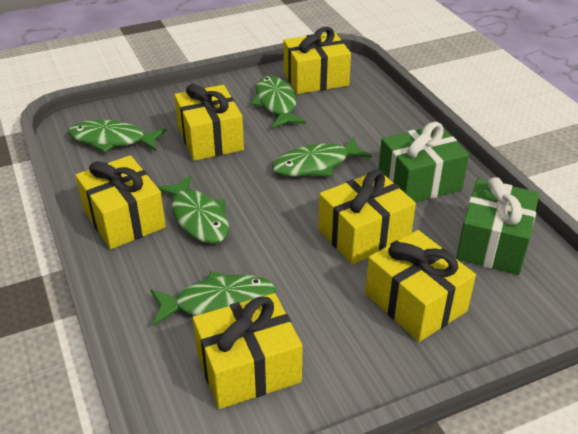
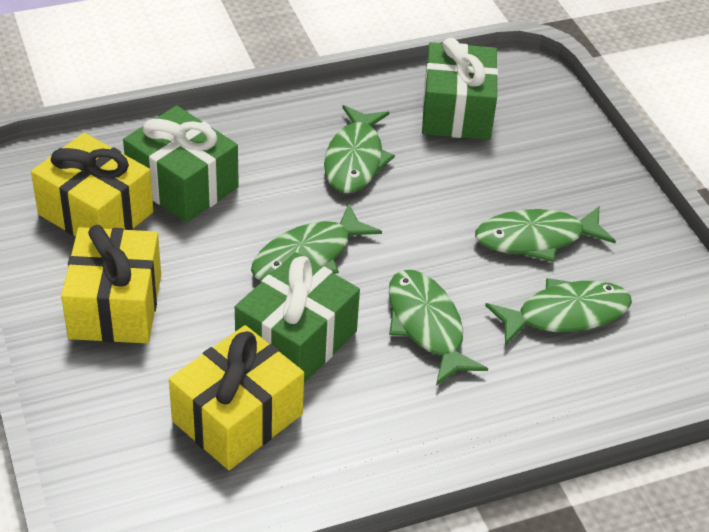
green gift: 2 -> 3
yellow gift: 6 -> 3

